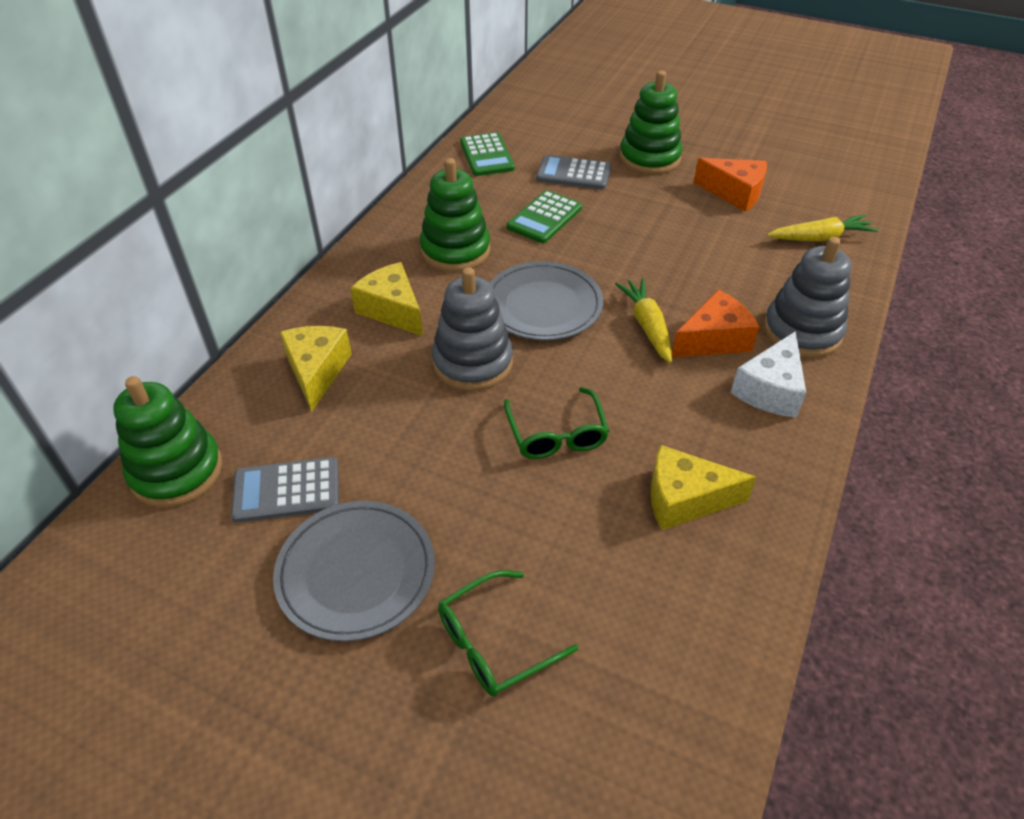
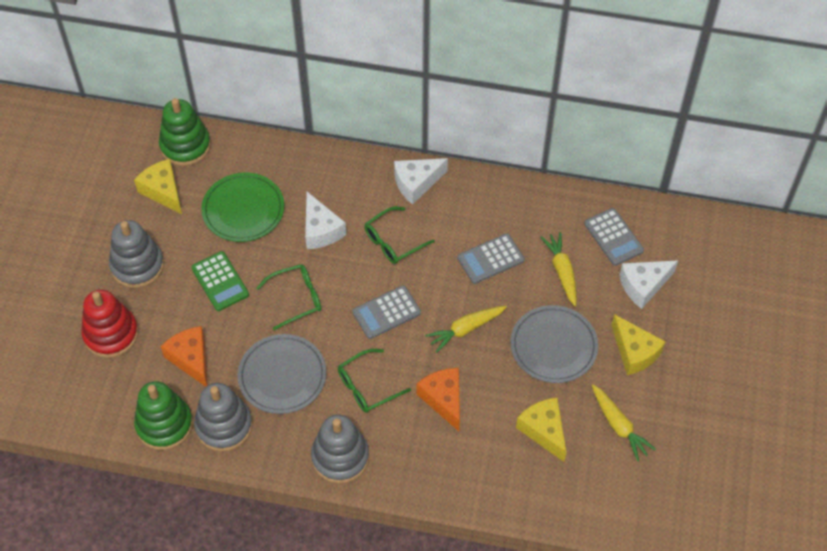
green calculator: 2 -> 1
green glasses: 2 -> 3
green plate: 0 -> 1
green stacking toy: 3 -> 2
grey calculator: 2 -> 3
grey stacking toy: 2 -> 3
red stacking toy: 0 -> 1
white cheese: 1 -> 3
yellow carrot: 2 -> 3

